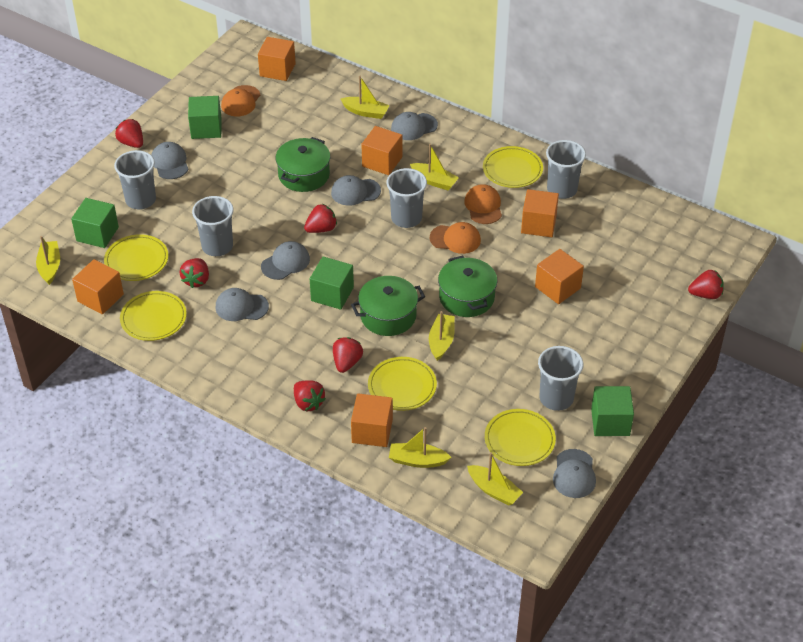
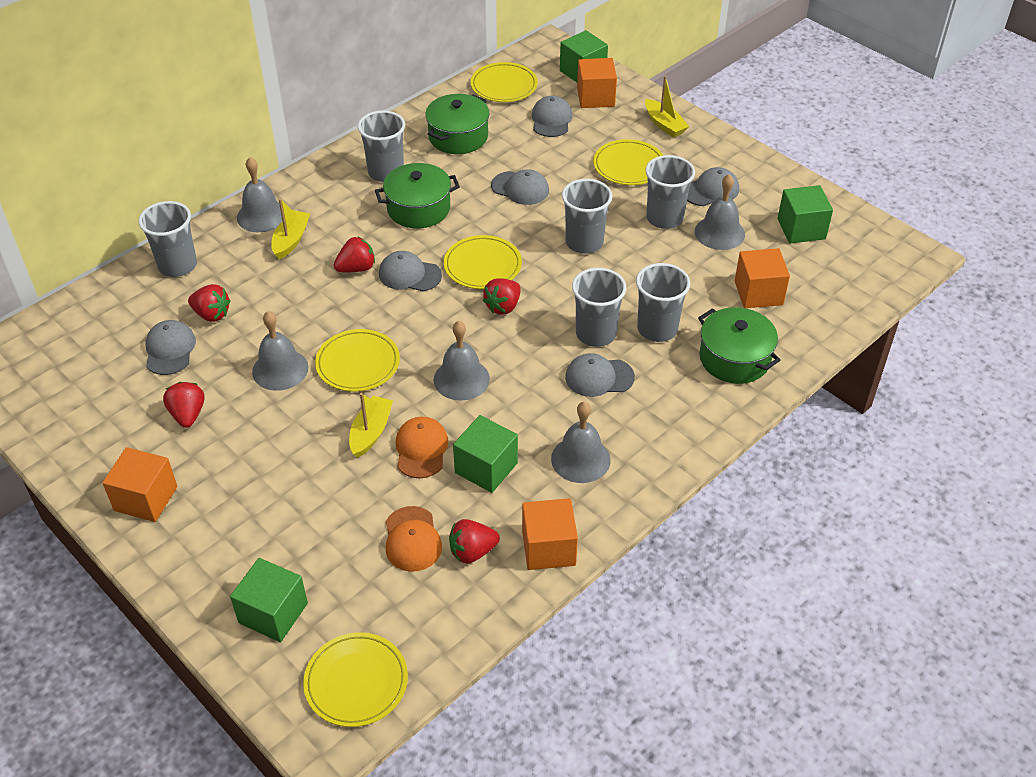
grey bell: 0 -> 5
grey cup: 5 -> 6
orange cap: 3 -> 2
orange cube: 6 -> 4
red strawberry: 6 -> 5
yellow boat: 6 -> 3

